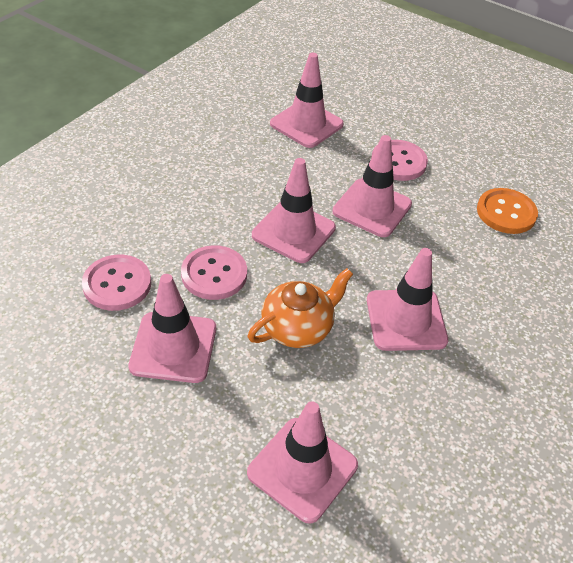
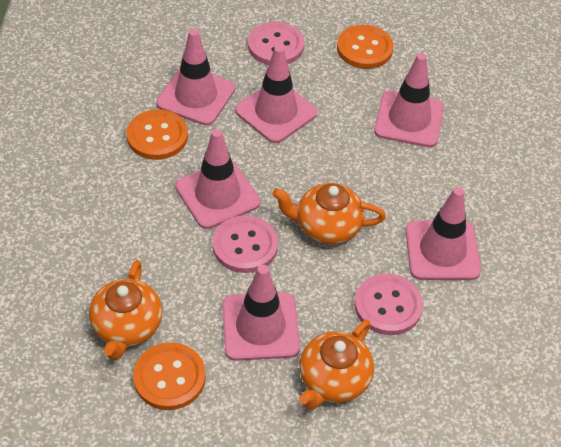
orange button: 1 -> 3
orange teapot: 1 -> 3

